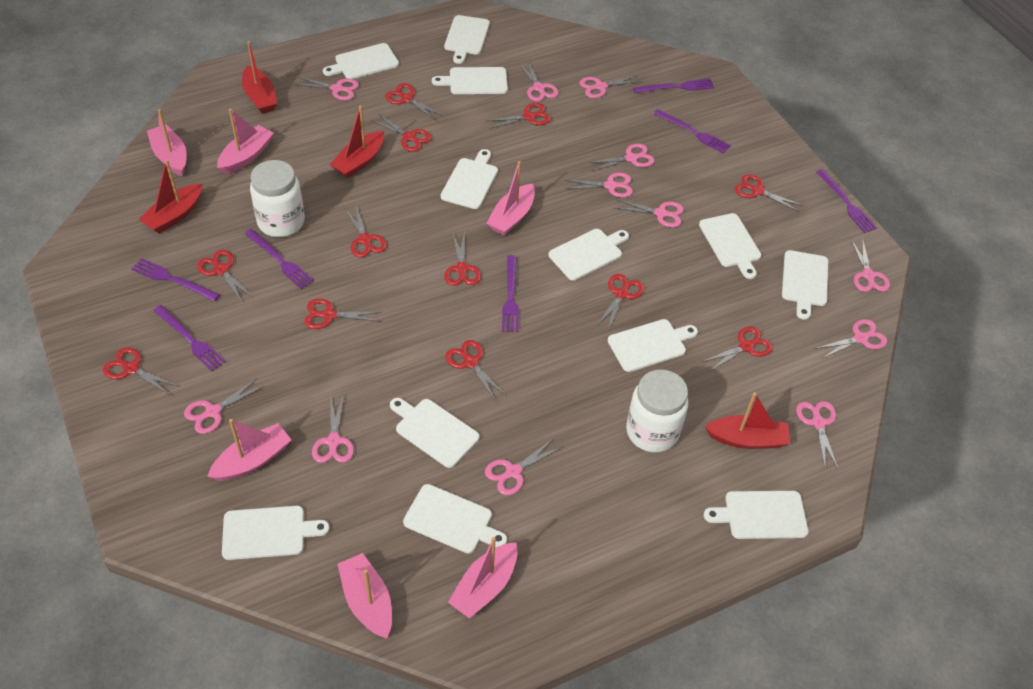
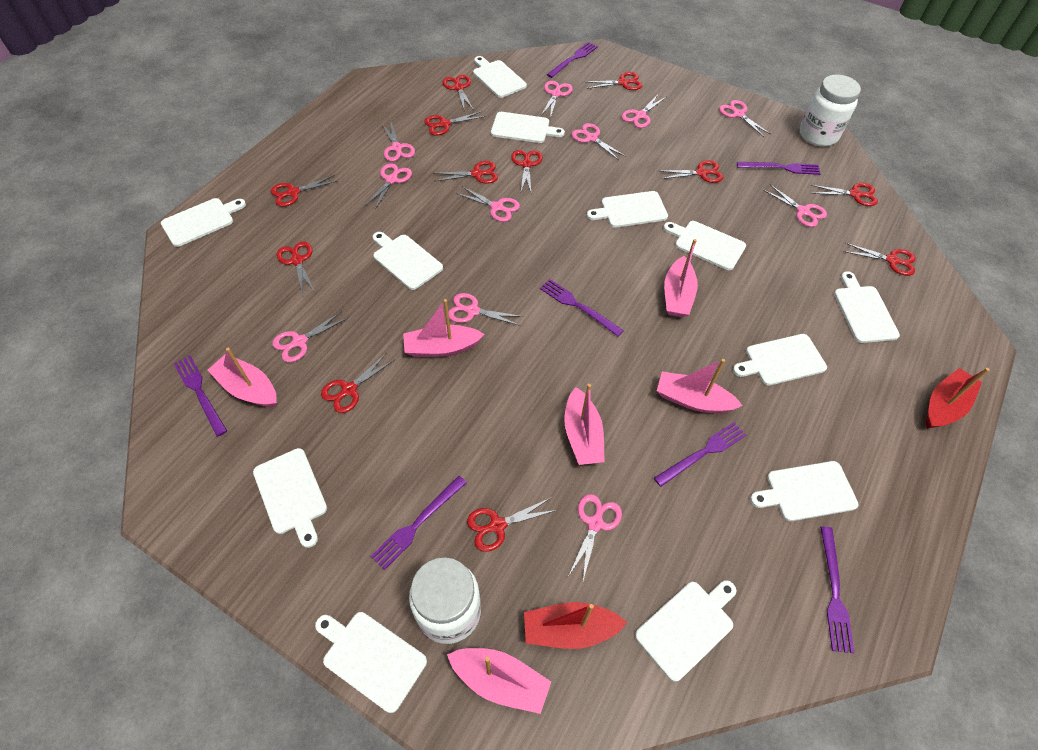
pink scissors: 12 -> 11
red boat: 4 -> 2

